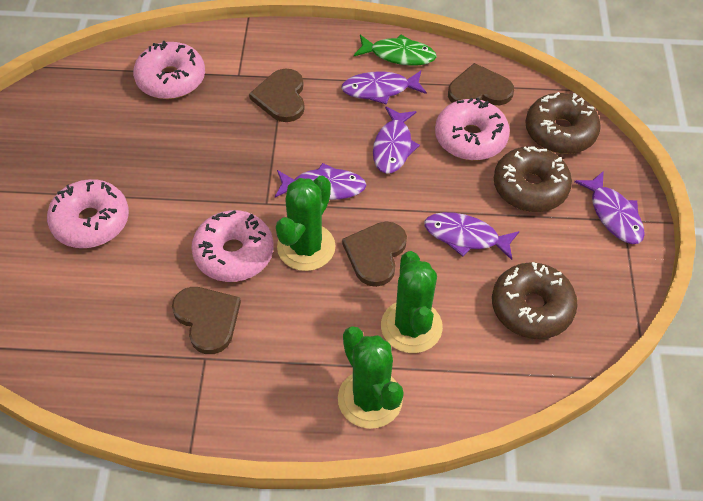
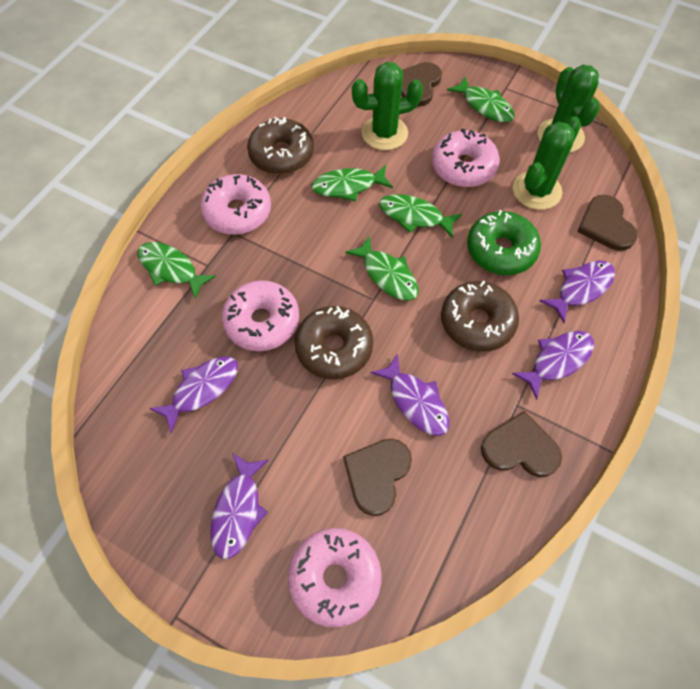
green donut: 0 -> 1
green fish: 1 -> 5

